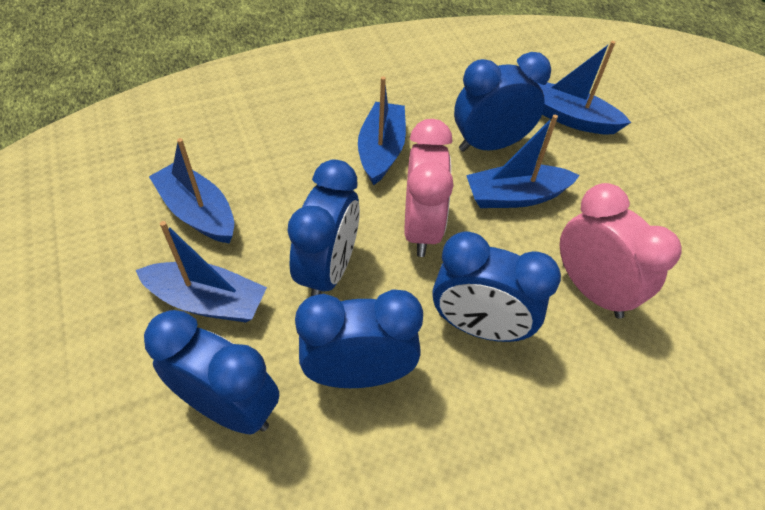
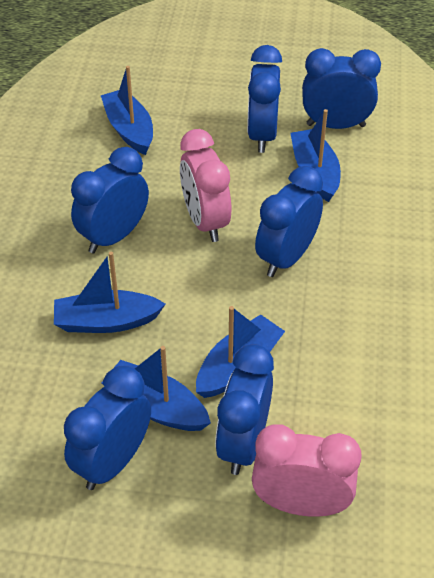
blue clock: 5 -> 6

